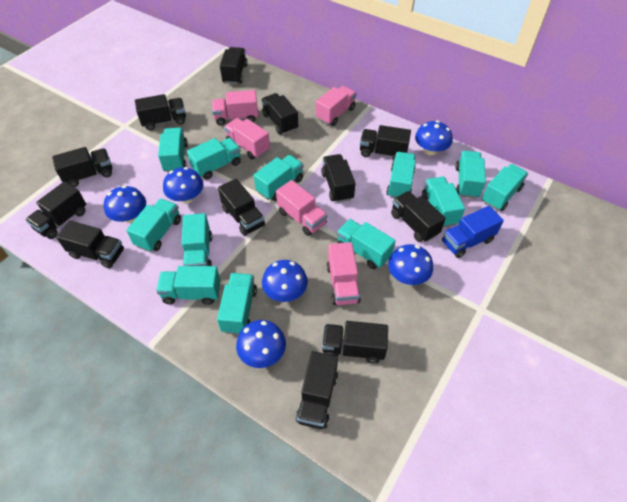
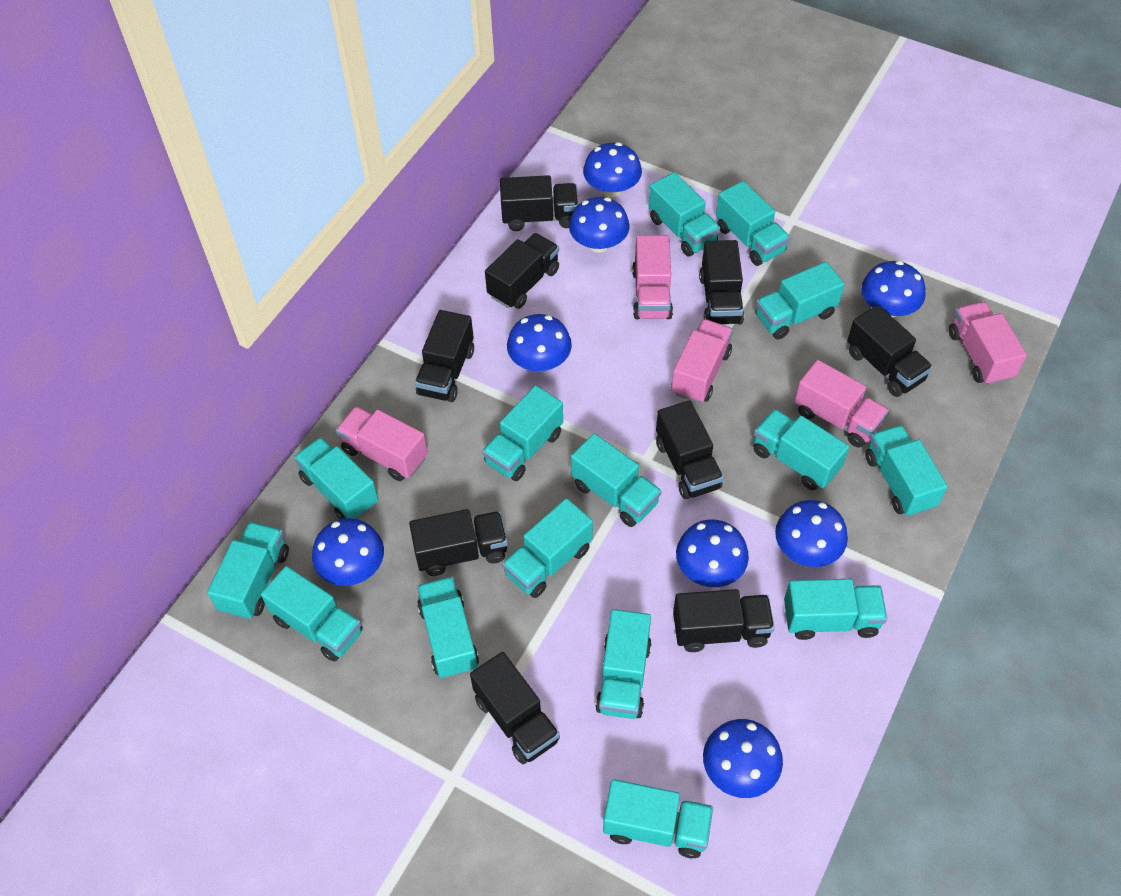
black truck: 12 -> 9
blue mushroom: 6 -> 8
blue truck: 1 -> 0
turquoise truck: 12 -> 15

